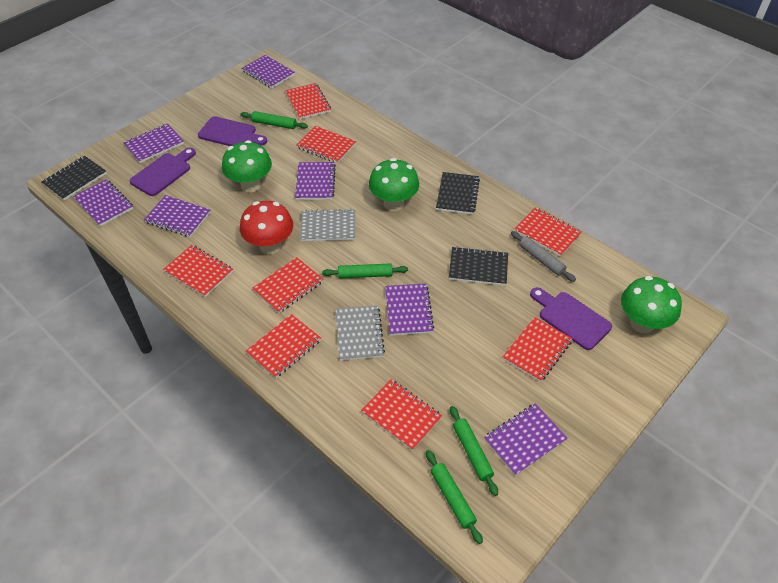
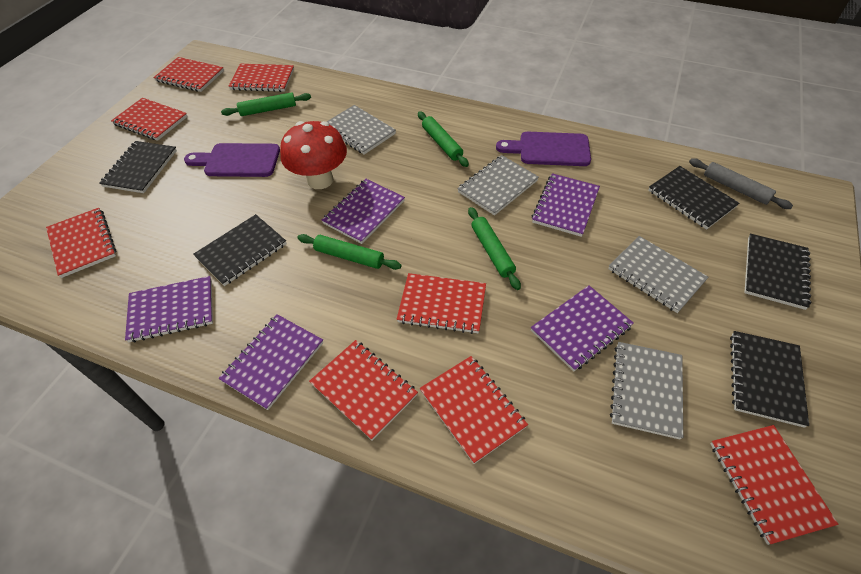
black notebook: 3 -> 5
green mushroom: 3 -> 0
grey notebook: 2 -> 4
purple cutting board: 3 -> 2
purple notebook: 7 -> 5

